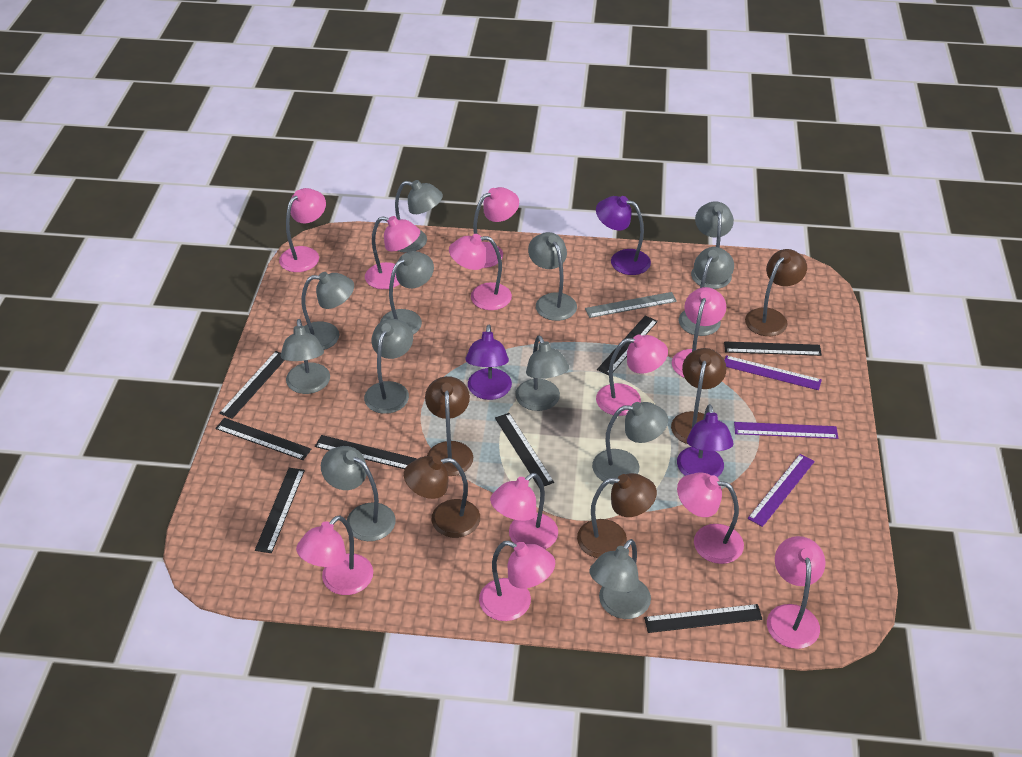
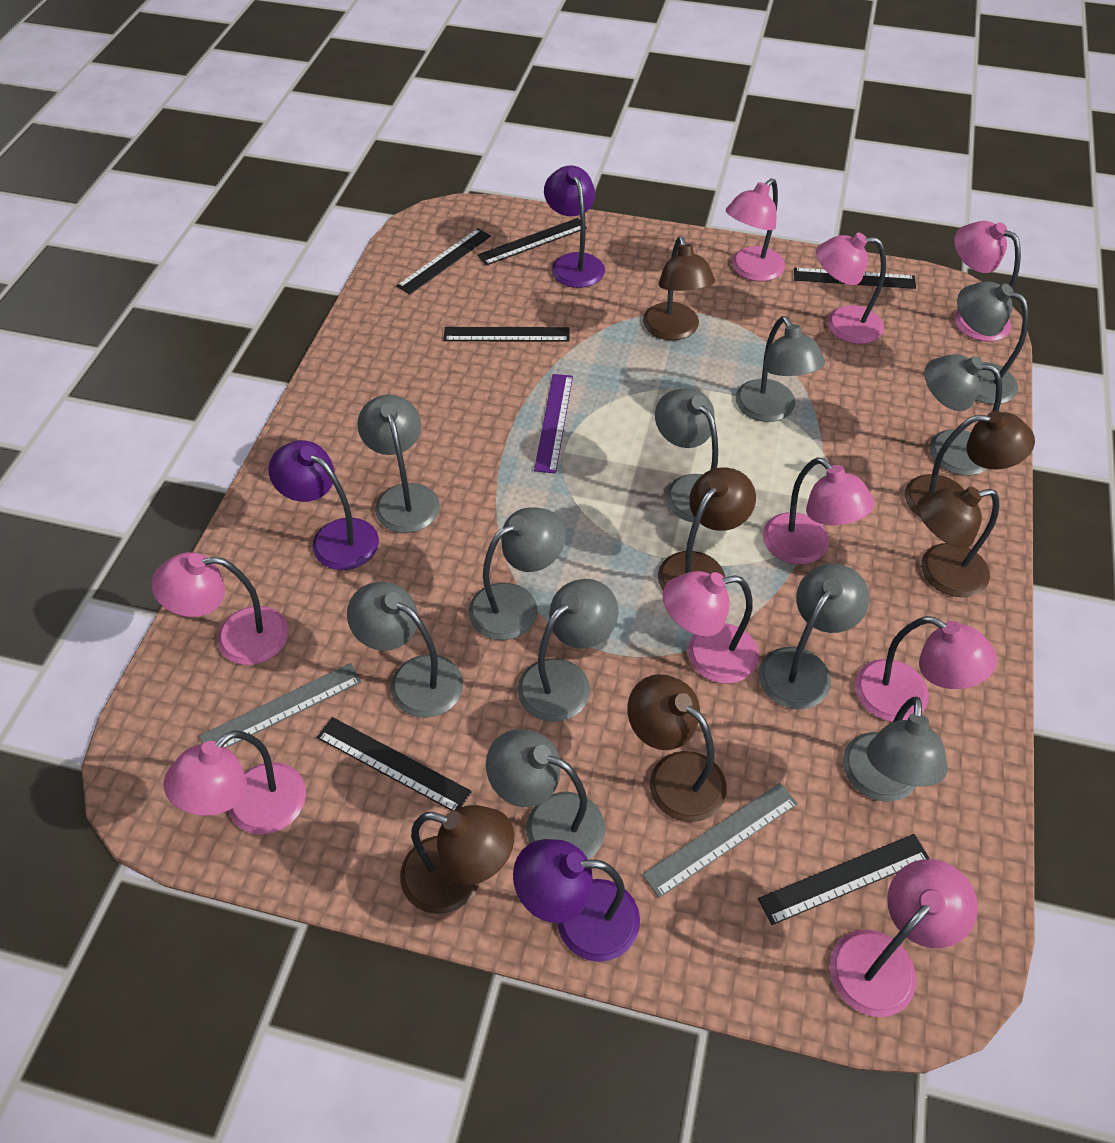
black ruler: 8 -> 6
brown lamp: 5 -> 6
grey lamp: 12 -> 11
grey ruler: 1 -> 2
pink lamp: 11 -> 9
purple ruler: 3 -> 1

